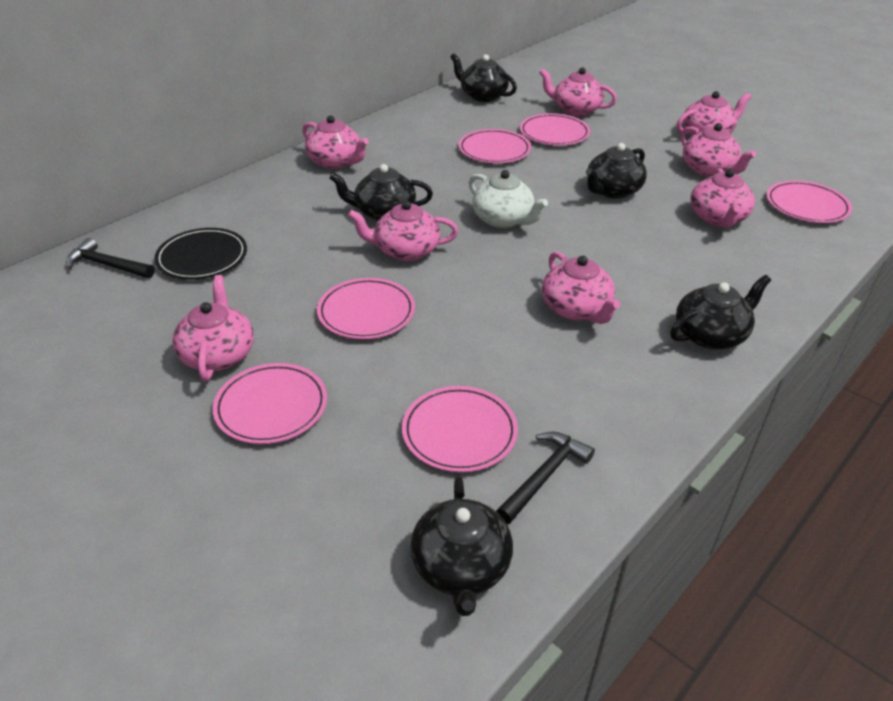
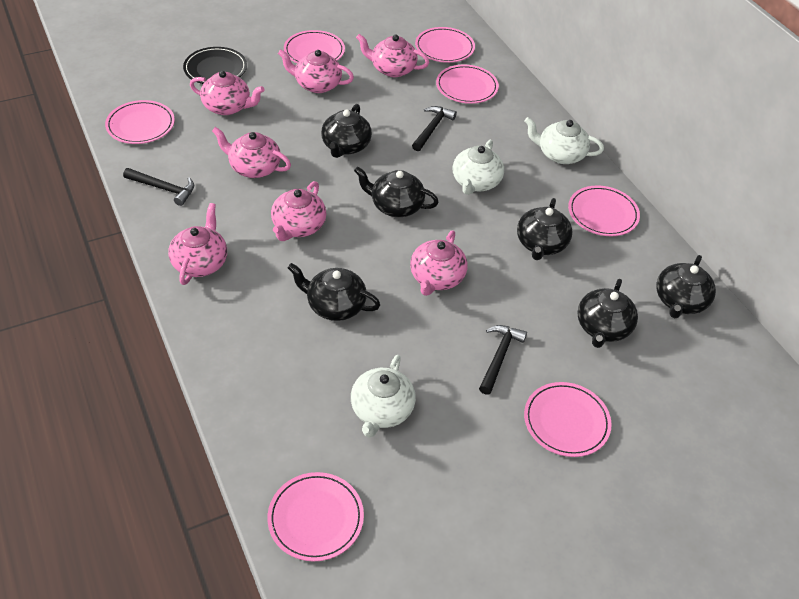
black hammer: 2 -> 3
black teapot: 5 -> 6
pink plate: 6 -> 7
pink teapot: 8 -> 7
white teapot: 1 -> 3

